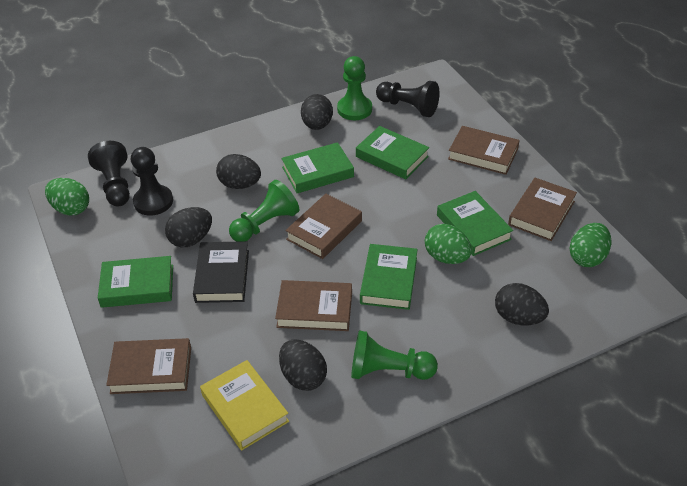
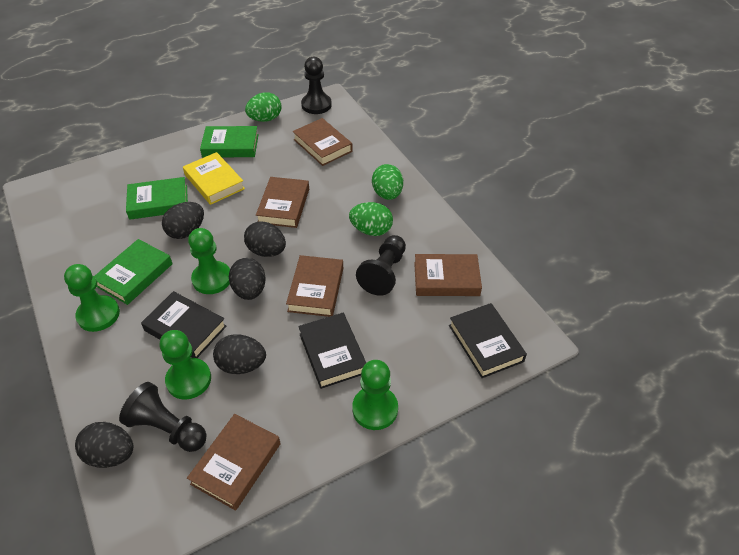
black book: 1 -> 3
green book: 5 -> 3
green pawn: 3 -> 4

